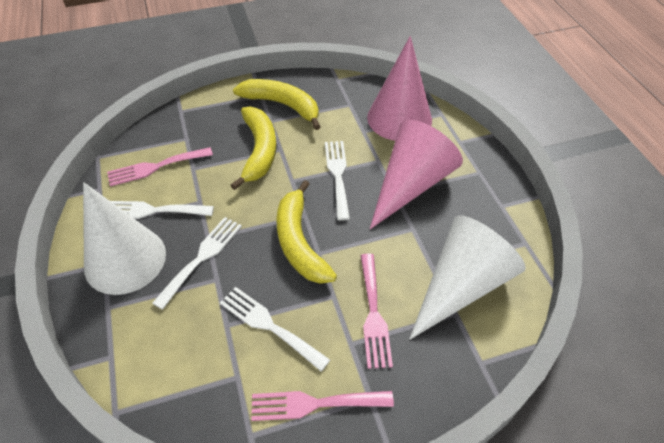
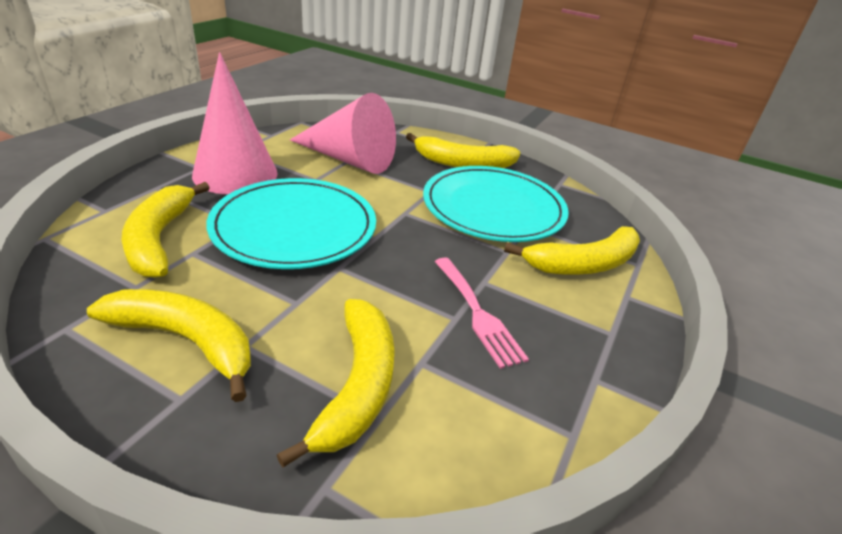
pink fork: 3 -> 1
turquoise plate: 0 -> 2
white cone: 2 -> 0
white fork: 4 -> 0
yellow banana: 3 -> 5

